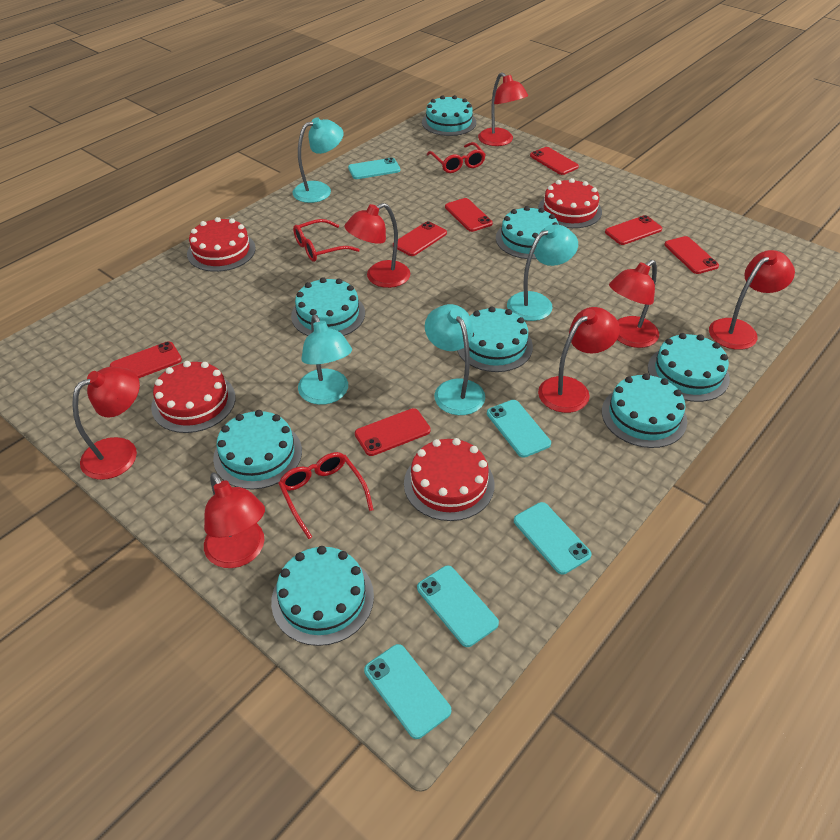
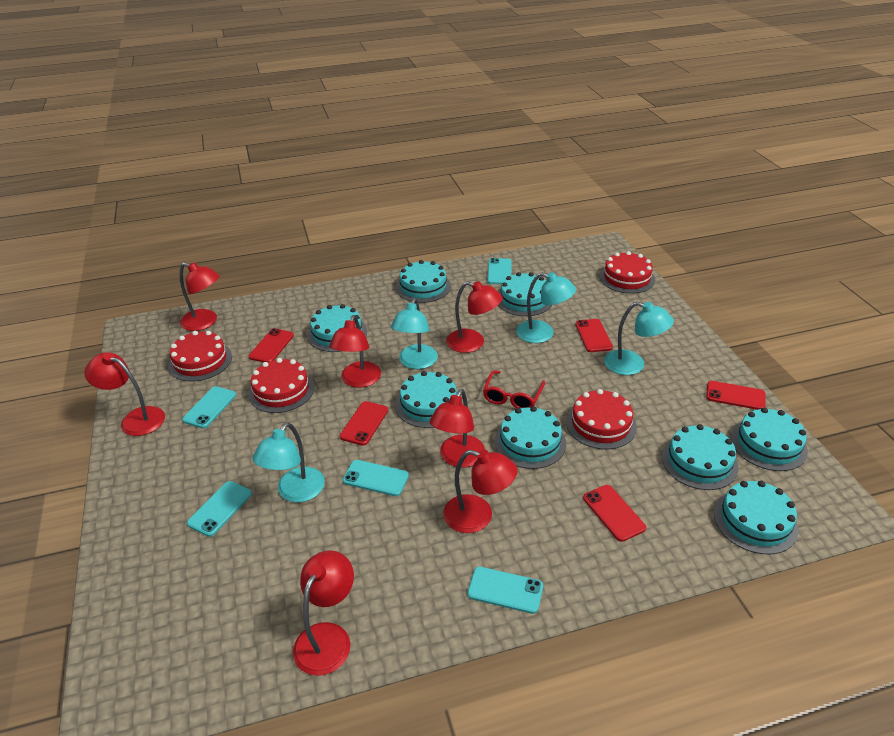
red glasses: 3 -> 1
red phone: 7 -> 5

